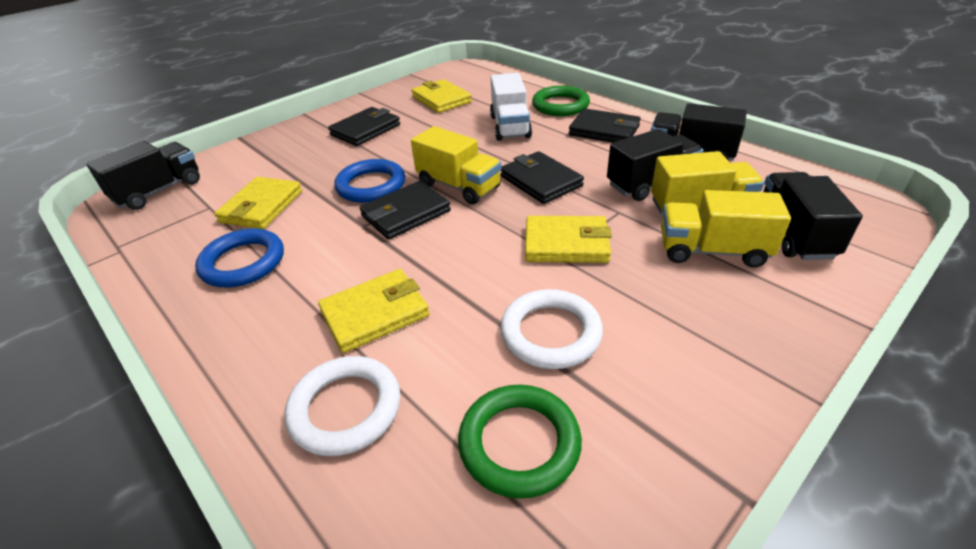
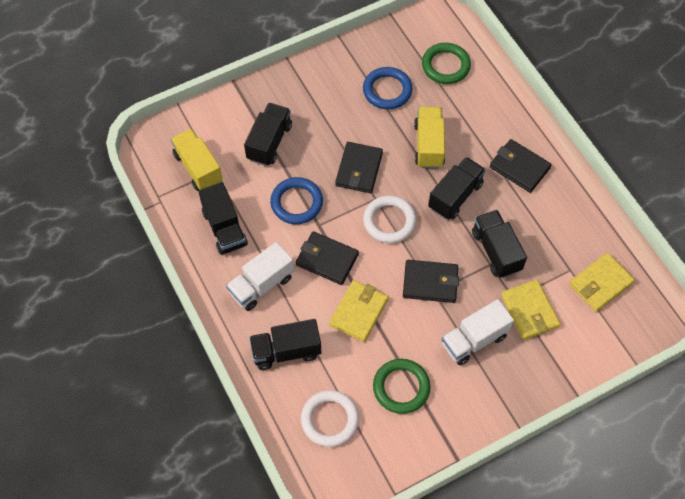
black truck: 4 -> 5
white truck: 1 -> 2
yellow truck: 3 -> 2
yellow wallet: 4 -> 3

